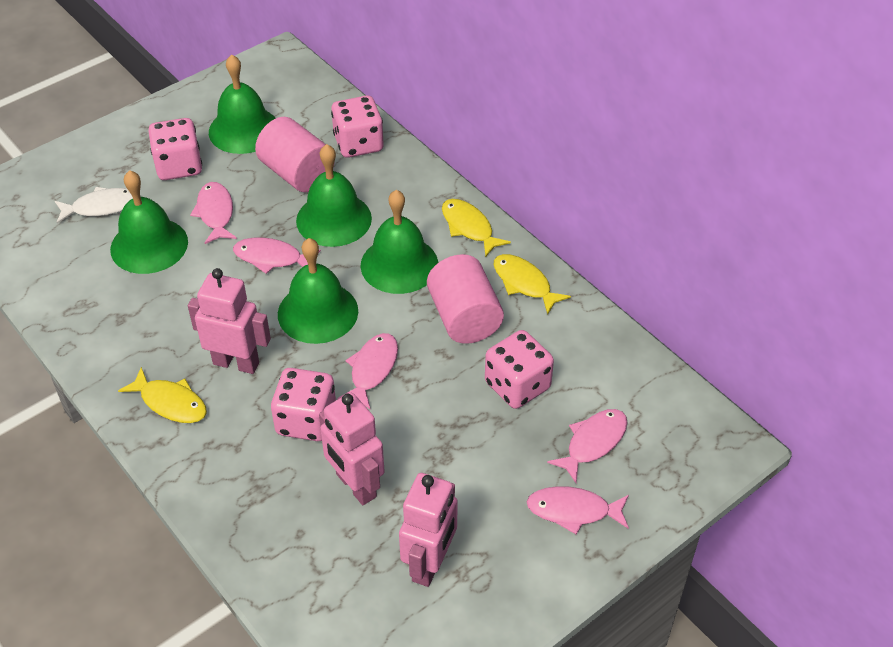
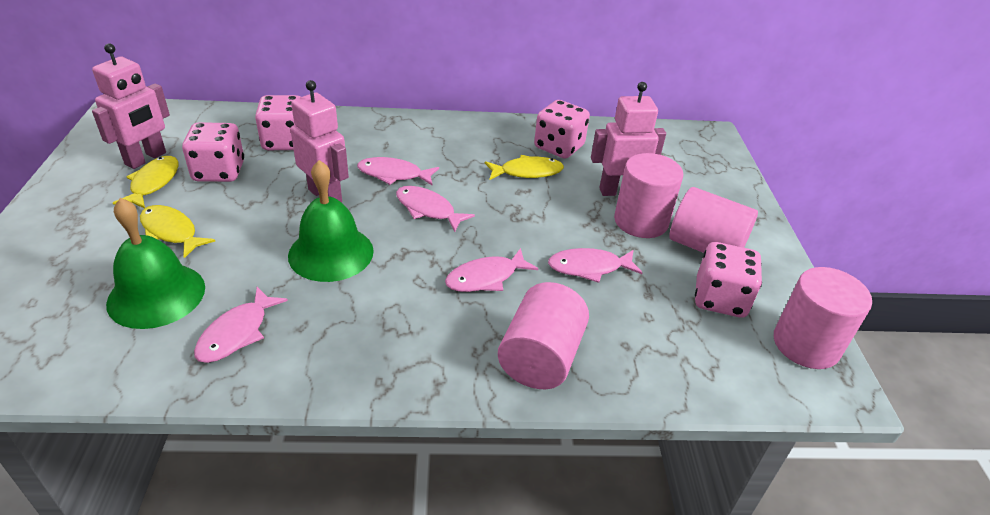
green bell: 5 -> 2
pink cylinder: 2 -> 4
white fish: 1 -> 0

